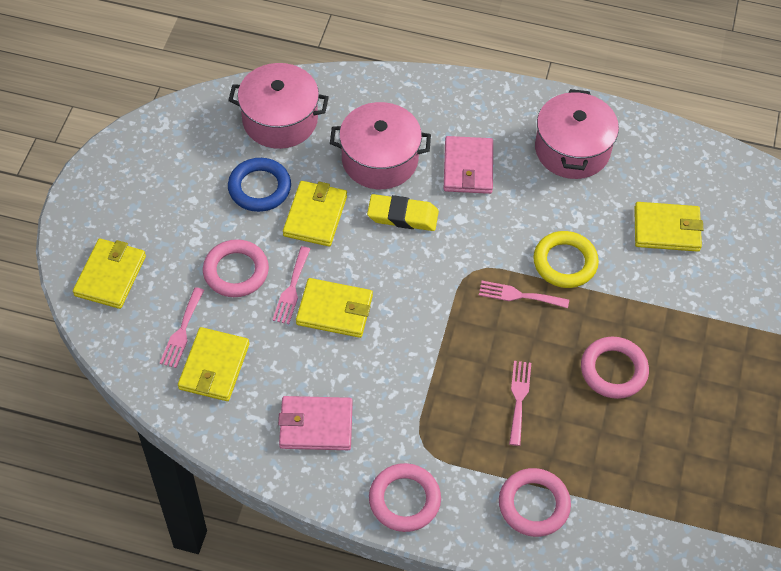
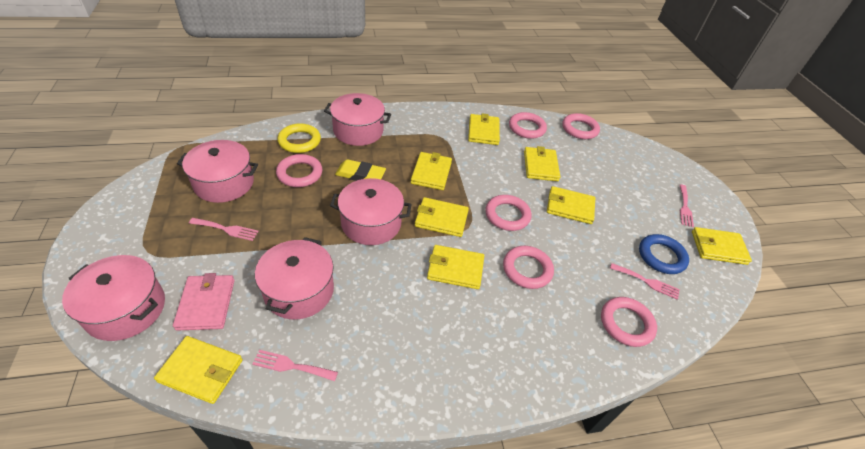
pink pot: 3 -> 5
pink ring: 4 -> 6
pink wallet: 2 -> 1
yellow wallet: 5 -> 8

